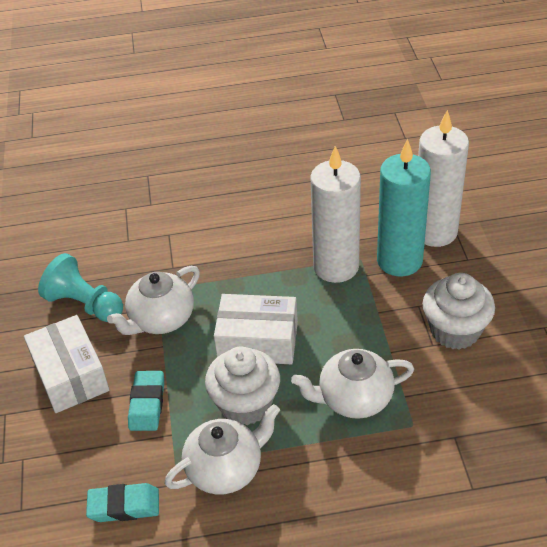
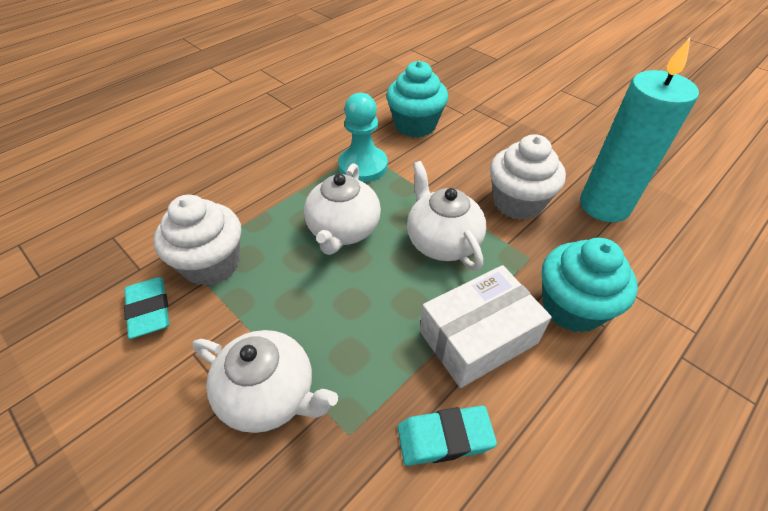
turquoise cupcake: 0 -> 2
white box: 2 -> 1
white candle: 2 -> 0

